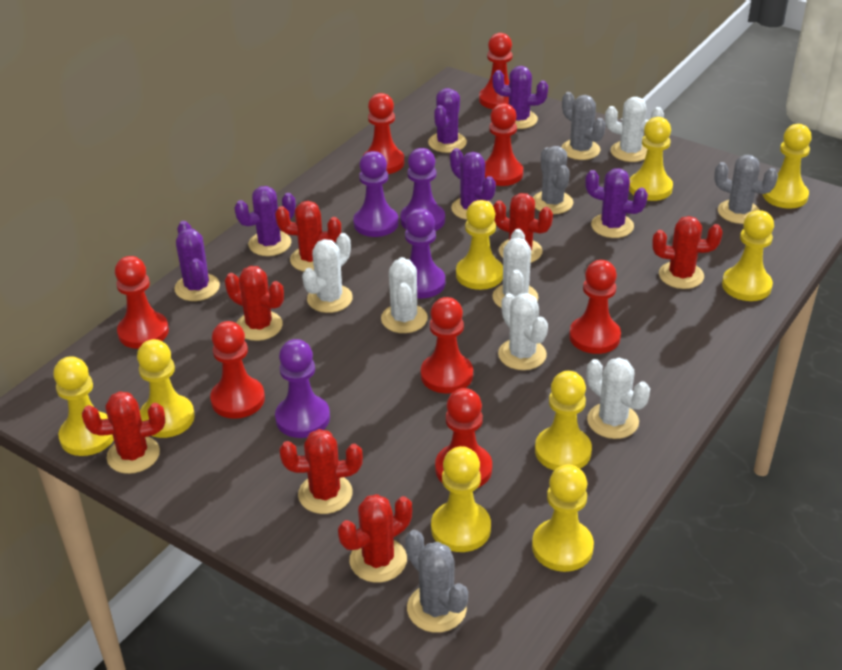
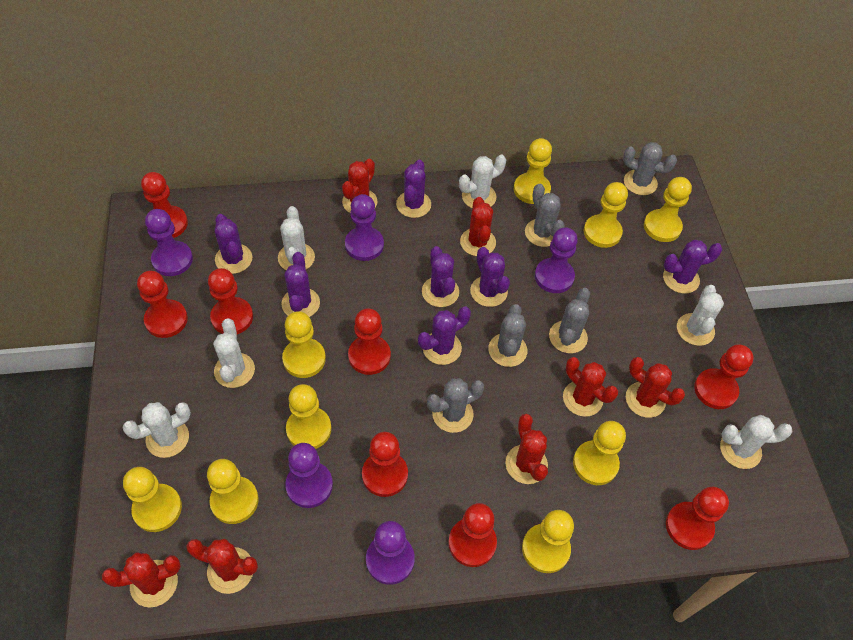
grey cactus: 4 -> 5
purple cactus: 6 -> 7
purple pawn: 4 -> 5

